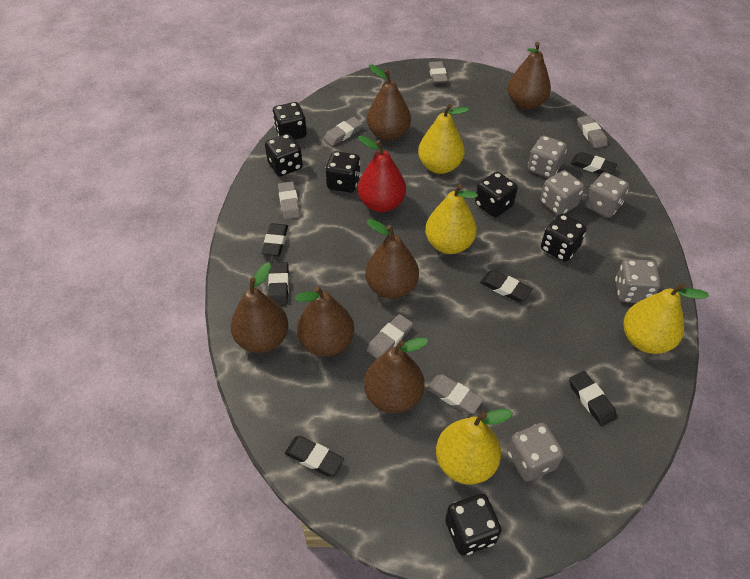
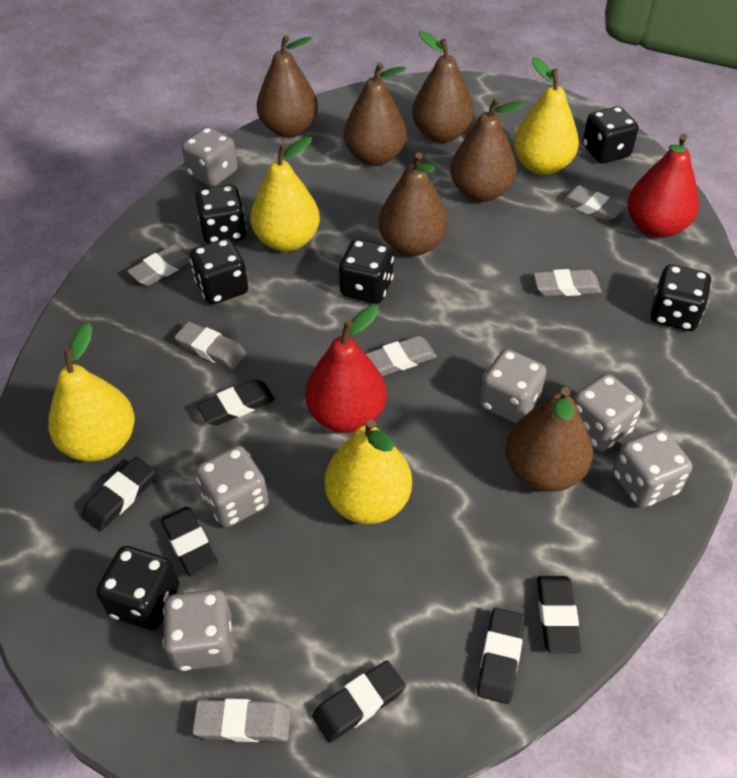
grey dice: 5 -> 6
red pear: 1 -> 2

